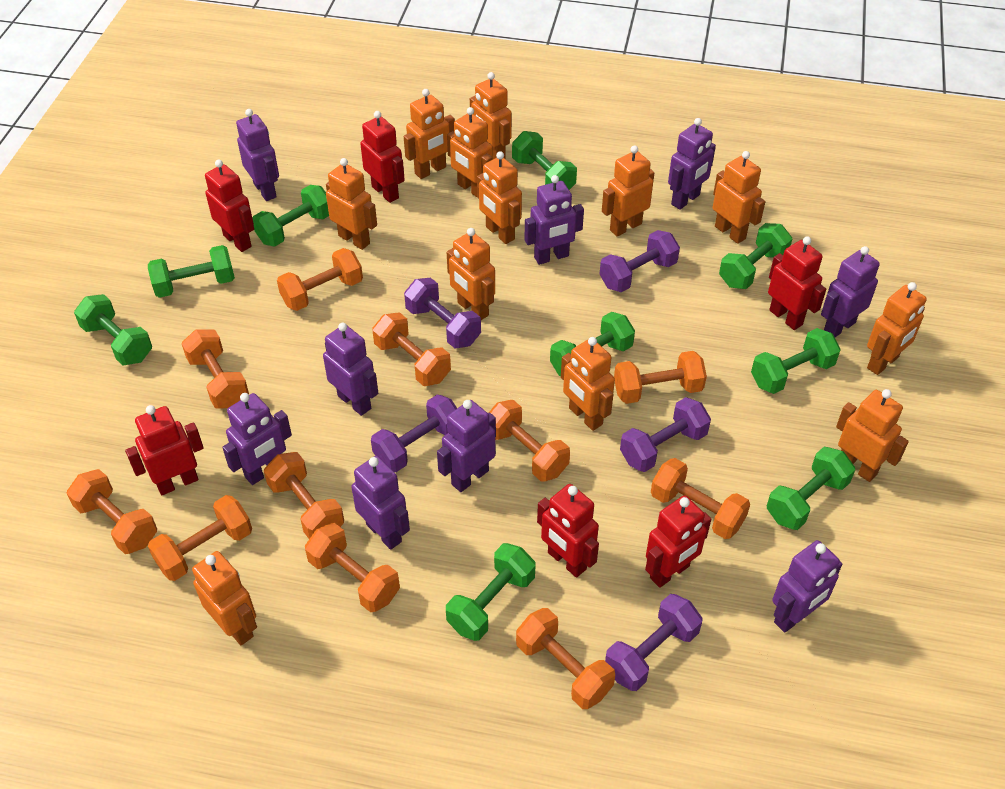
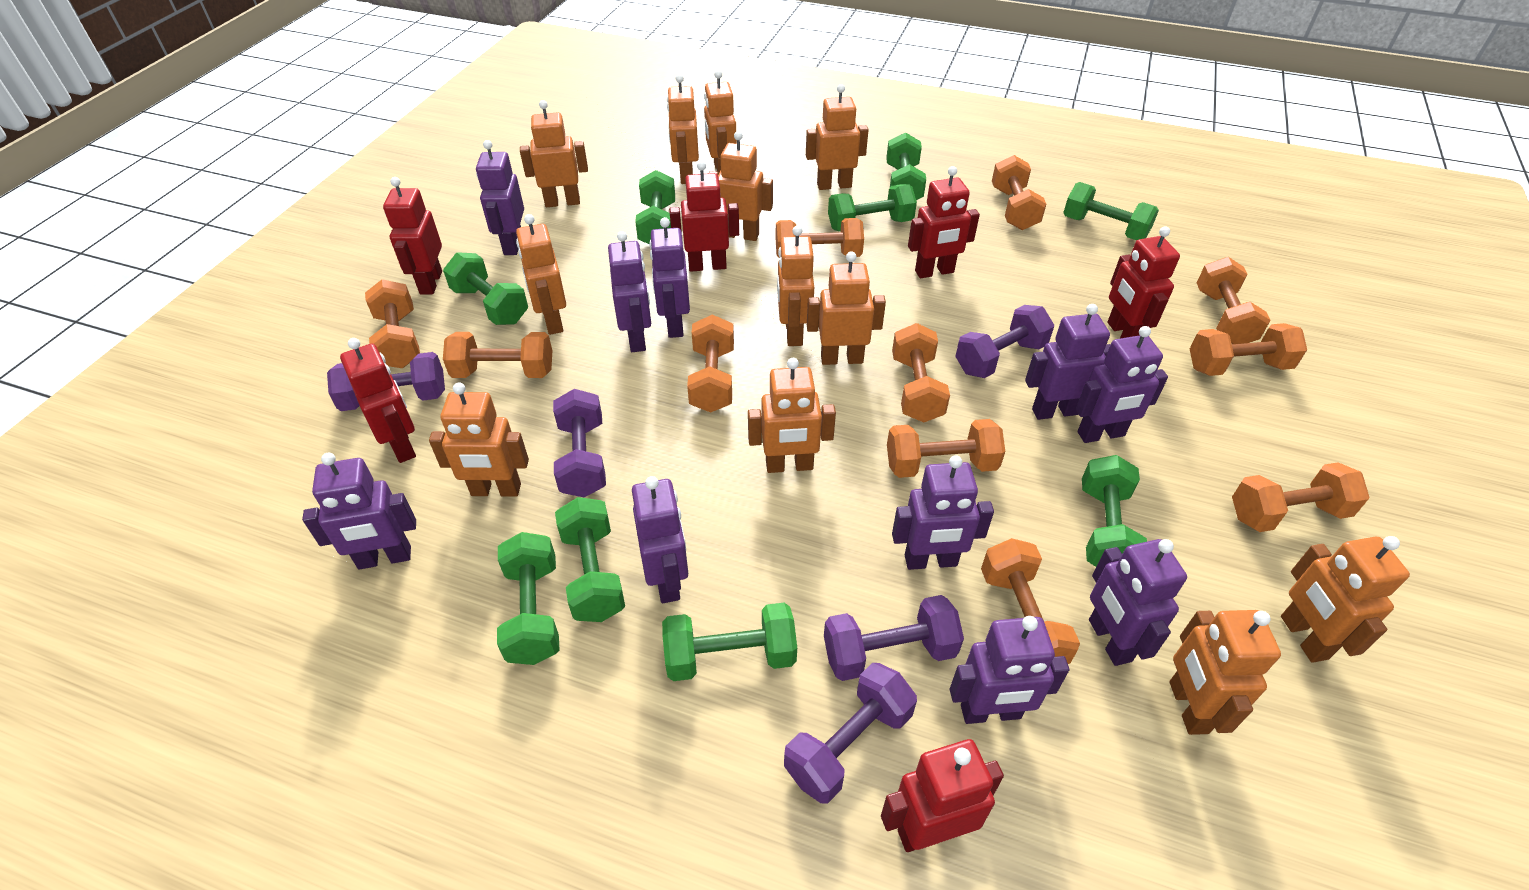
purple robot: 9 -> 10

